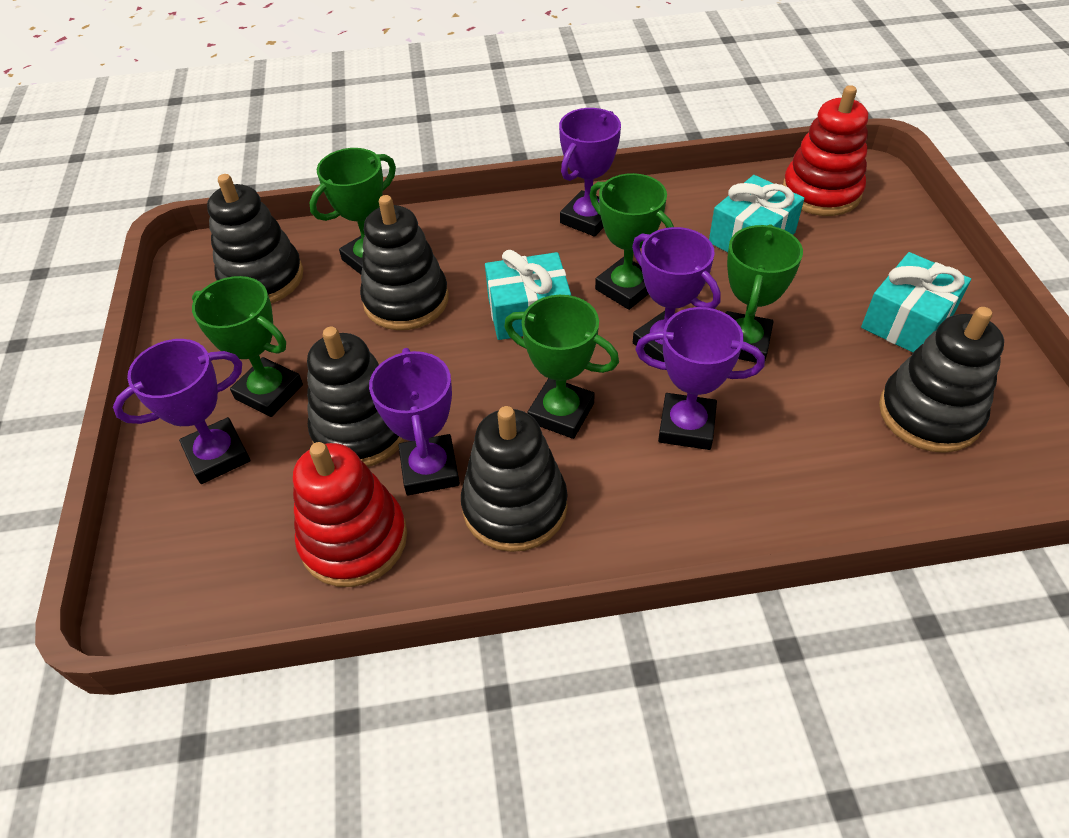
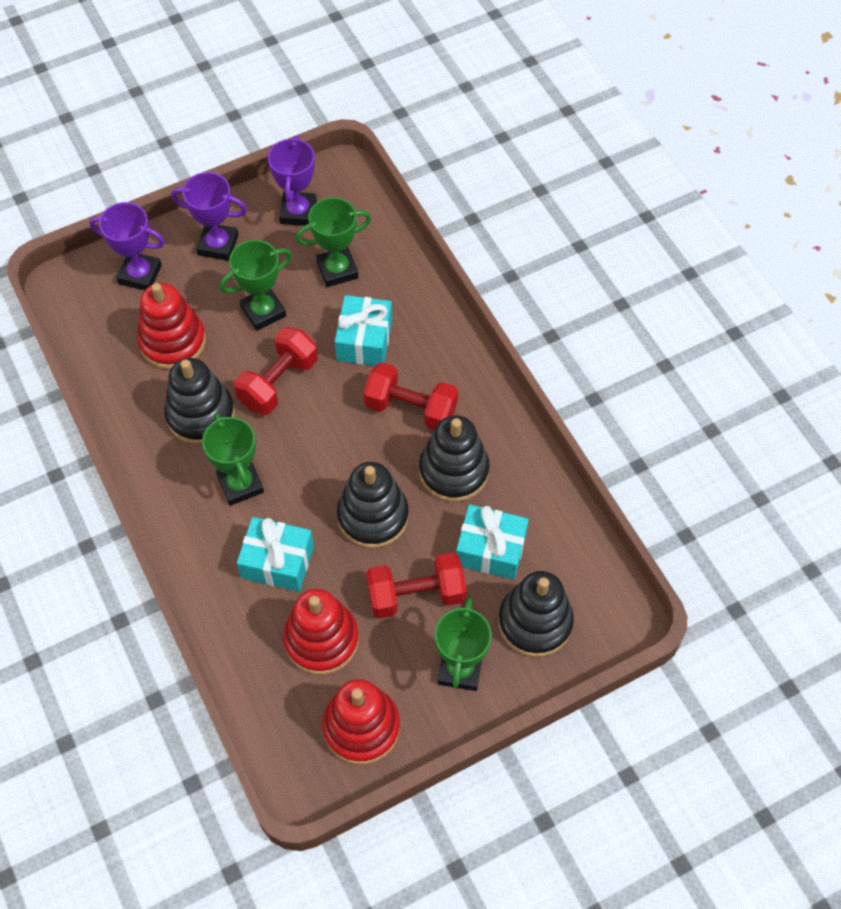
black stacking toy: 5 -> 4
green trophy: 5 -> 4
purple trophy: 5 -> 3
red dumbbell: 0 -> 3
red stacking toy: 2 -> 3

